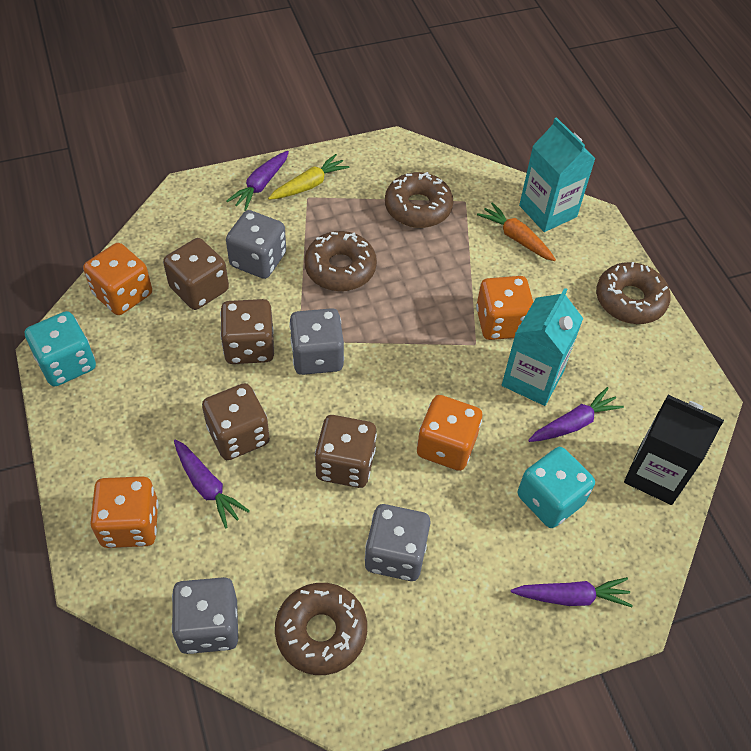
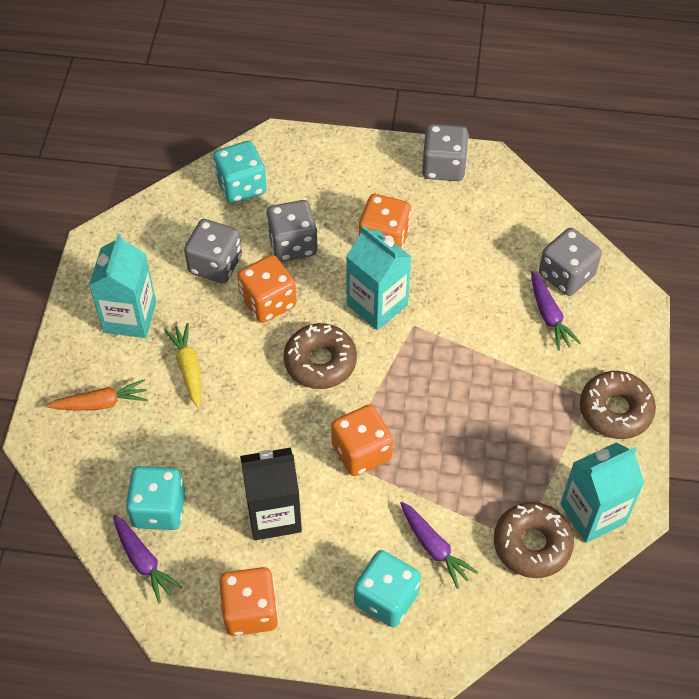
brown dice: 4 -> 0
brown donut: 4 -> 3
purple carrot: 4 -> 3
turquoise carton: 2 -> 3
turquoise dice: 2 -> 3

